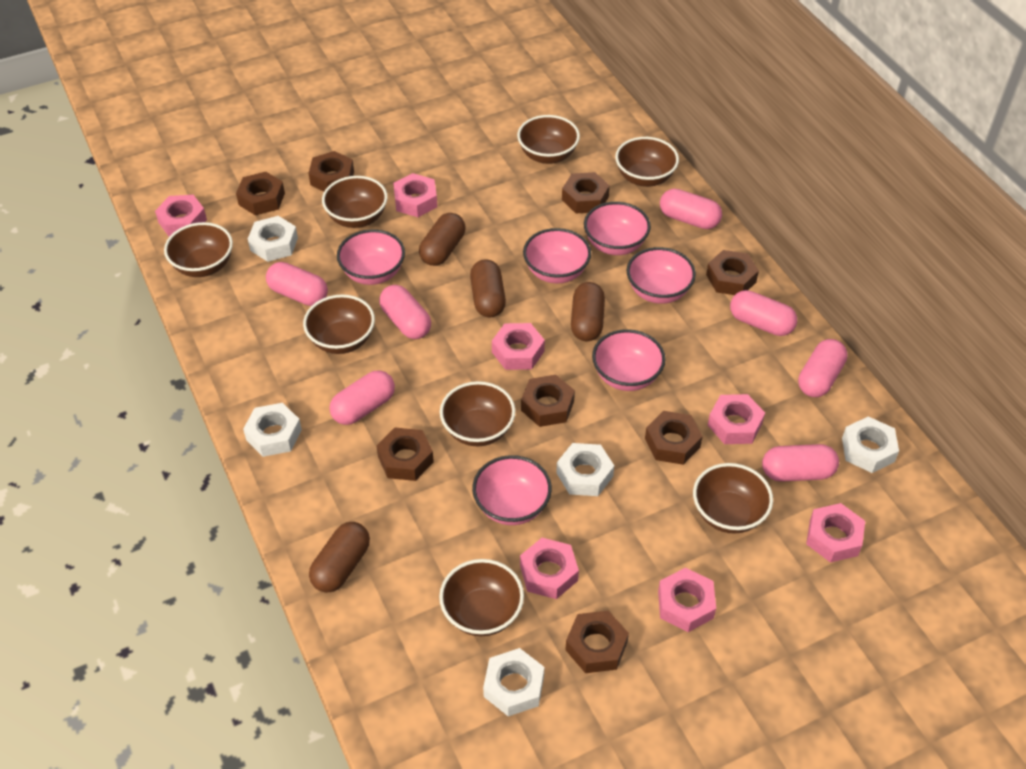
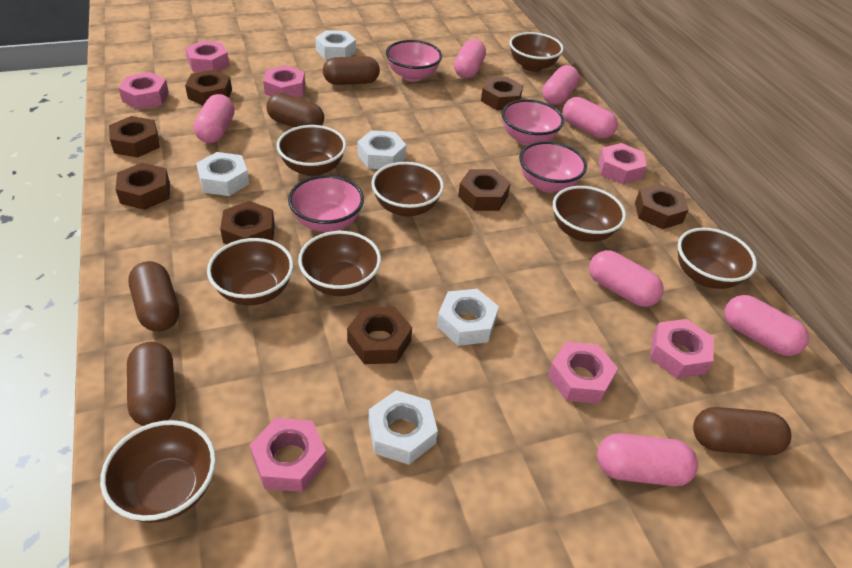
brown capsule: 4 -> 5
pink bowl: 6 -> 4

